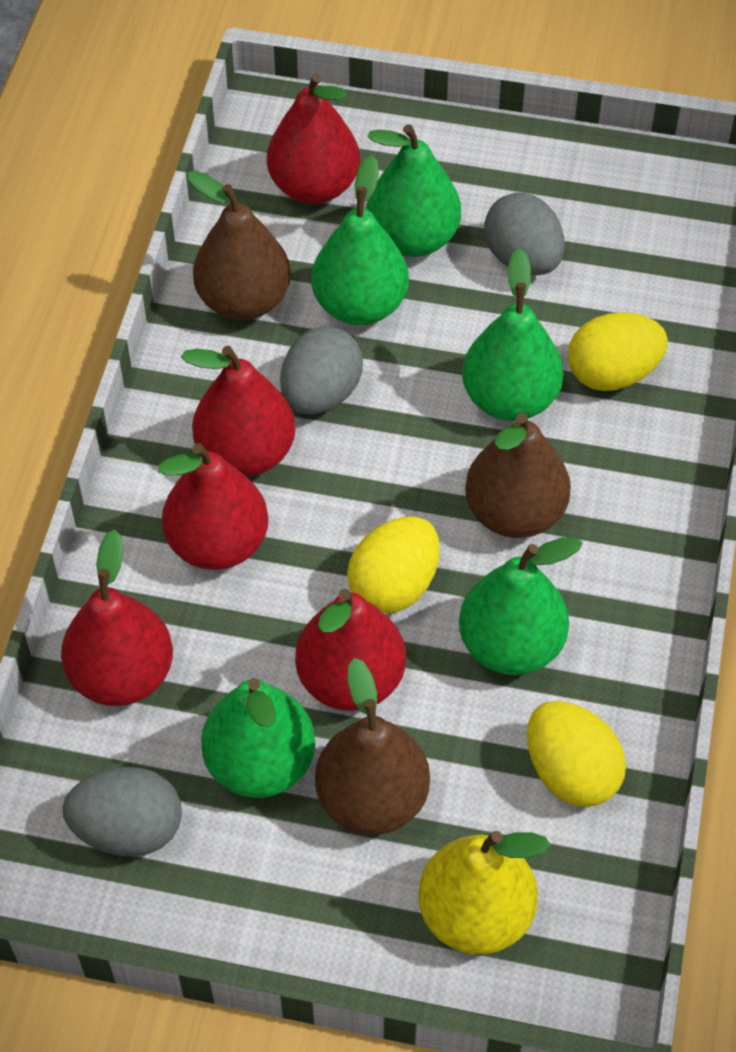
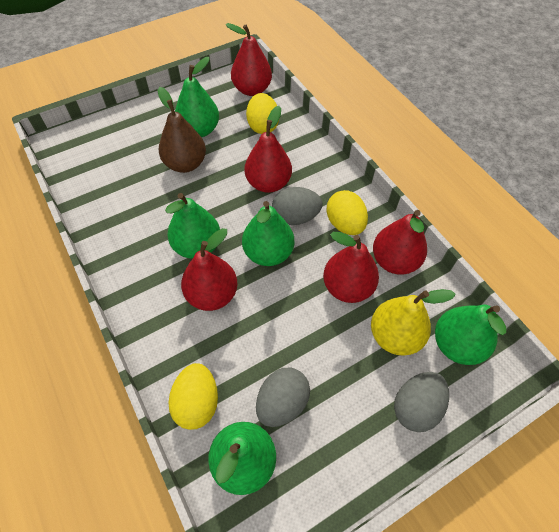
brown pear: 3 -> 1

